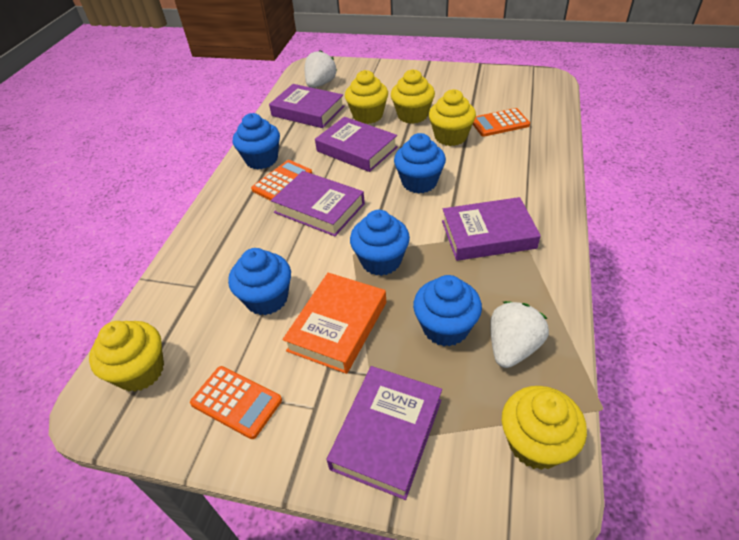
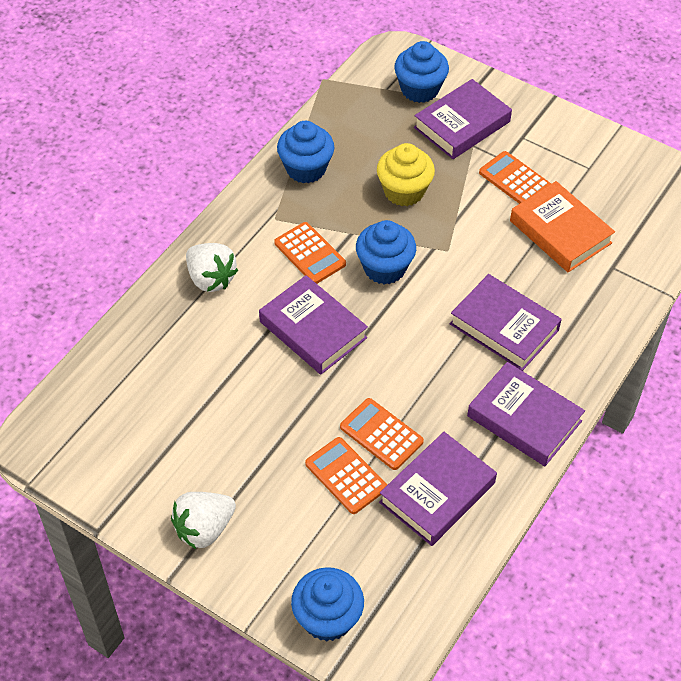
blue cupcake: 5 -> 4
orange calculator: 3 -> 4
yellow cupcake: 5 -> 1

